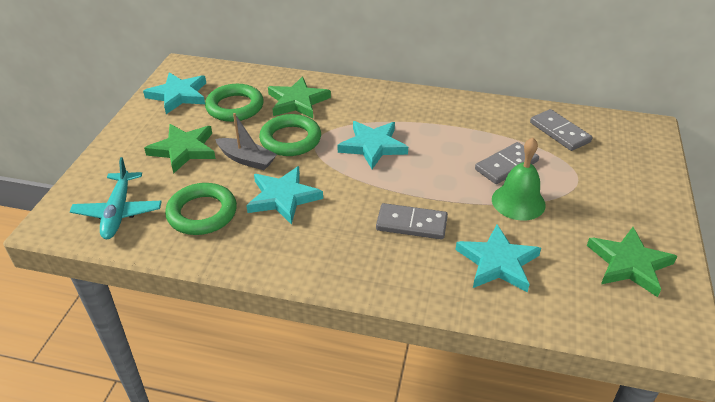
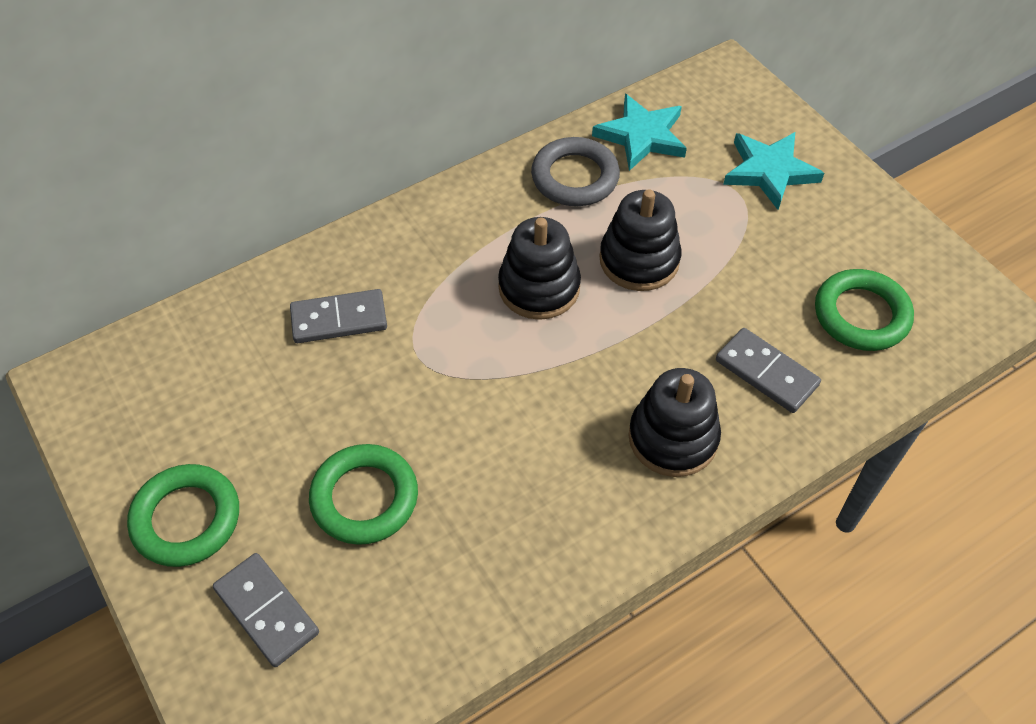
black stacking toy: 0 -> 3
green bell: 1 -> 0
green star: 3 -> 0
grey boat: 1 -> 0
grey ring: 0 -> 1
turquoise plane: 1 -> 0
turquoise star: 4 -> 2

